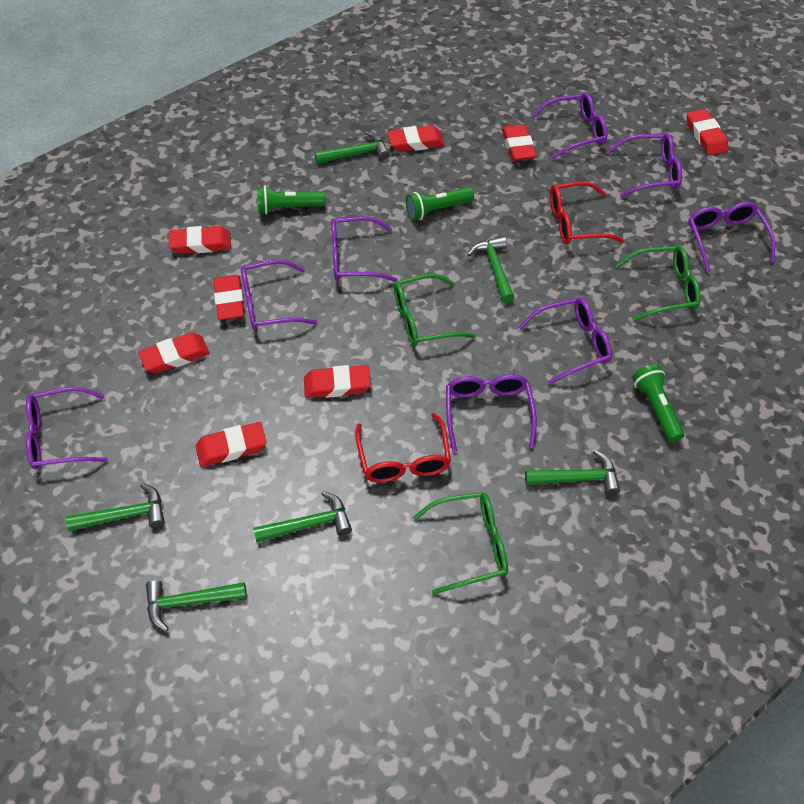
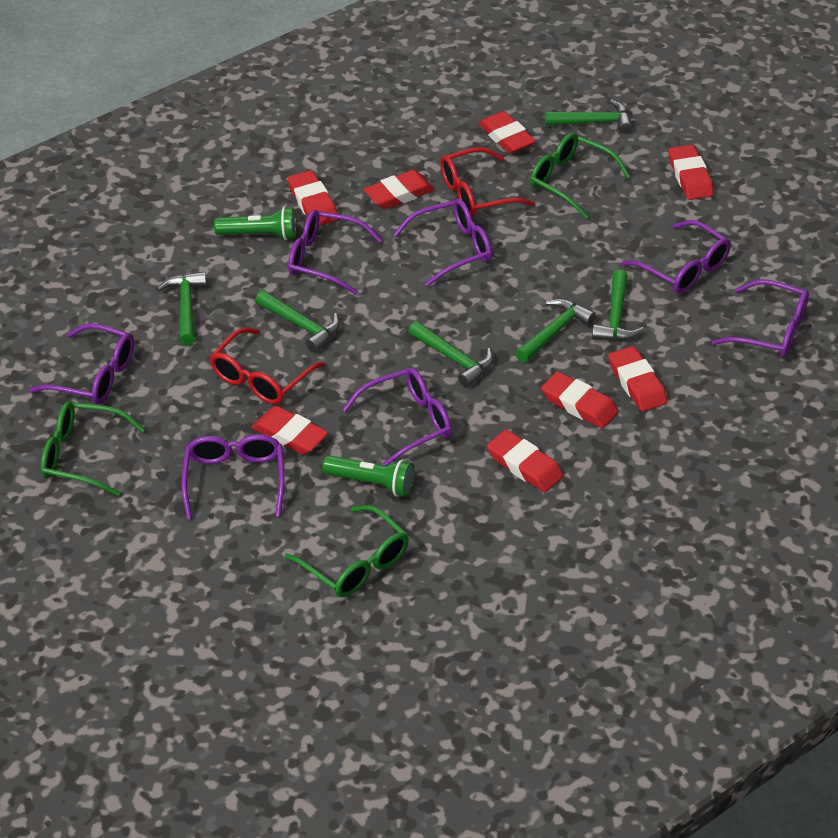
green flashlight: 3 -> 2
purple glasses: 8 -> 7

